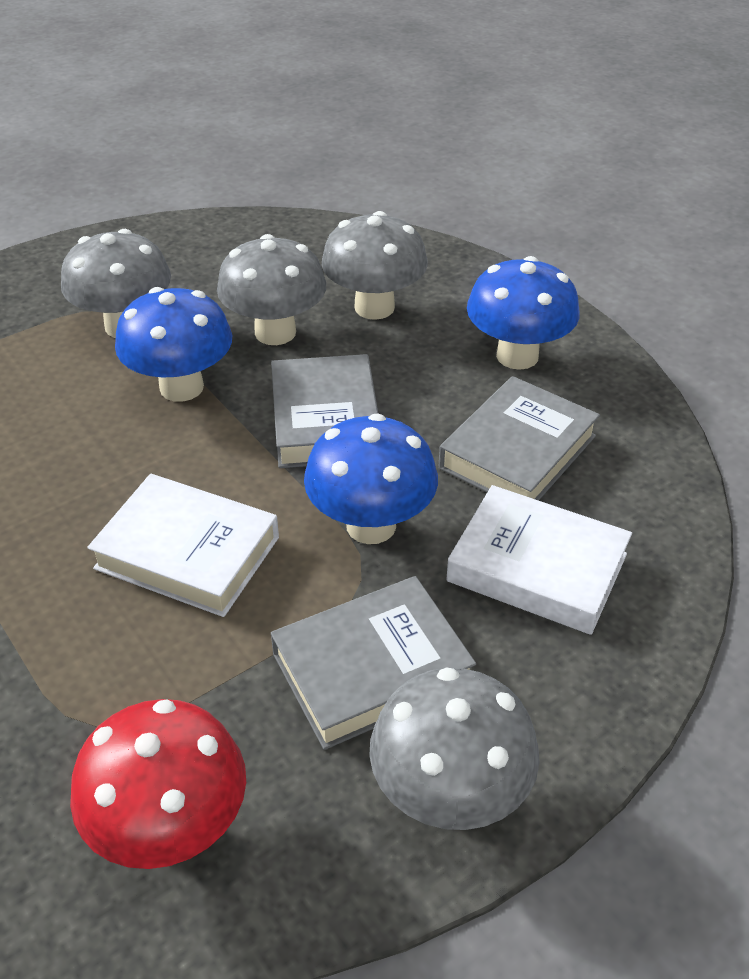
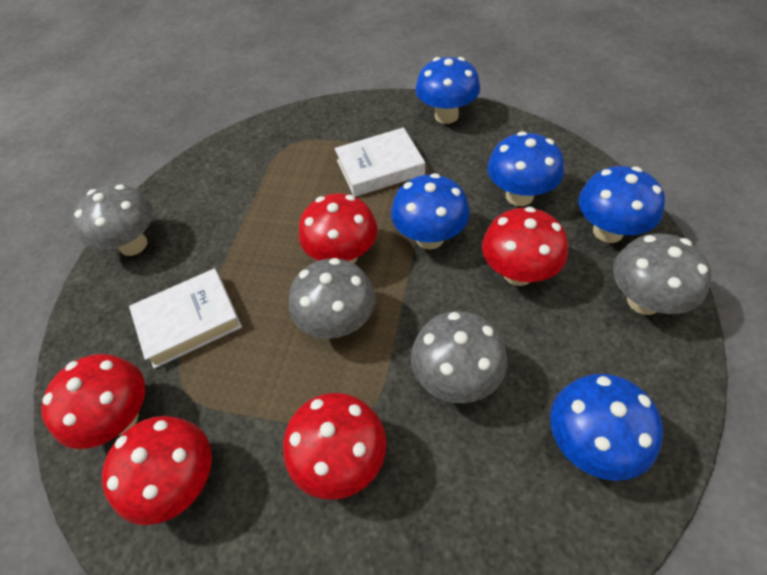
blue mushroom: 3 -> 5
grey book: 3 -> 0
red mushroom: 1 -> 5

